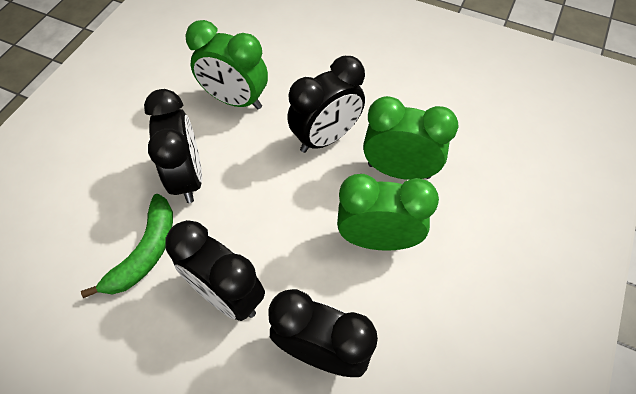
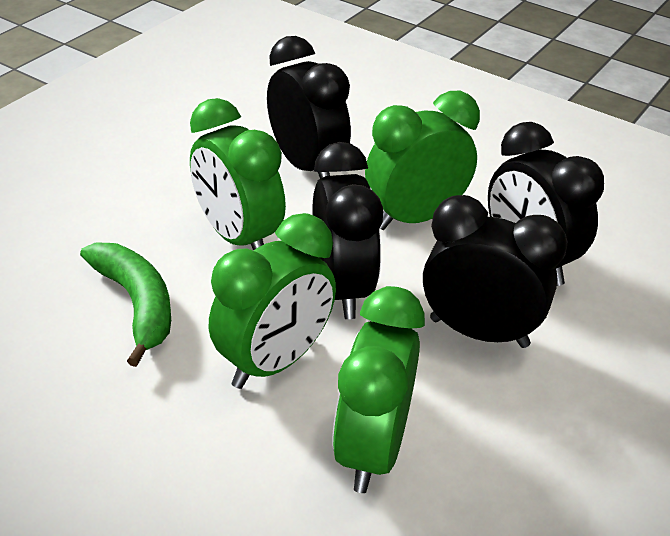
green clock: 3 -> 4

